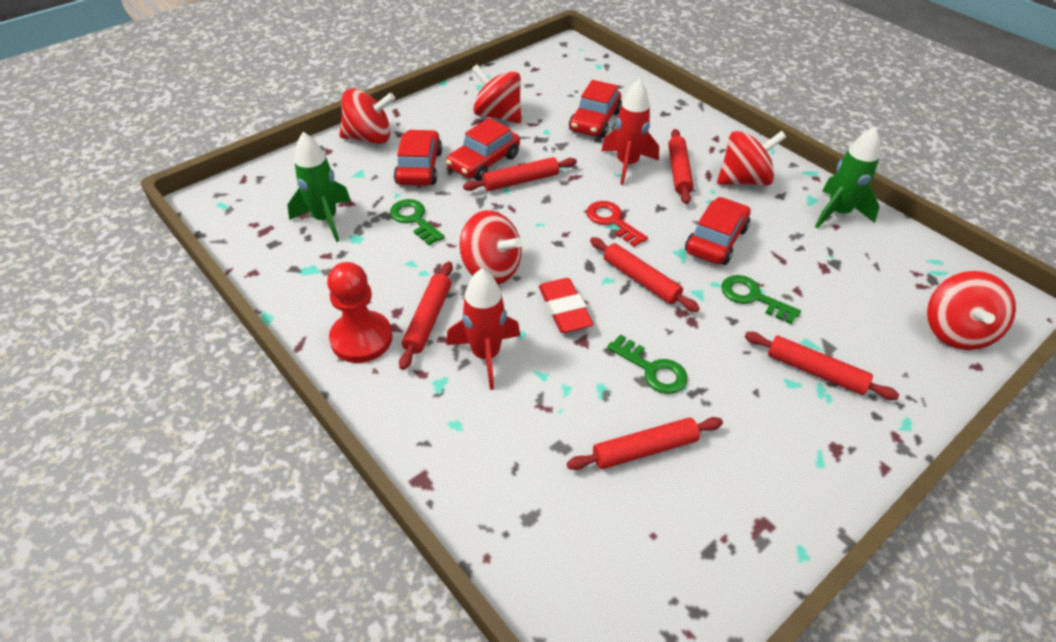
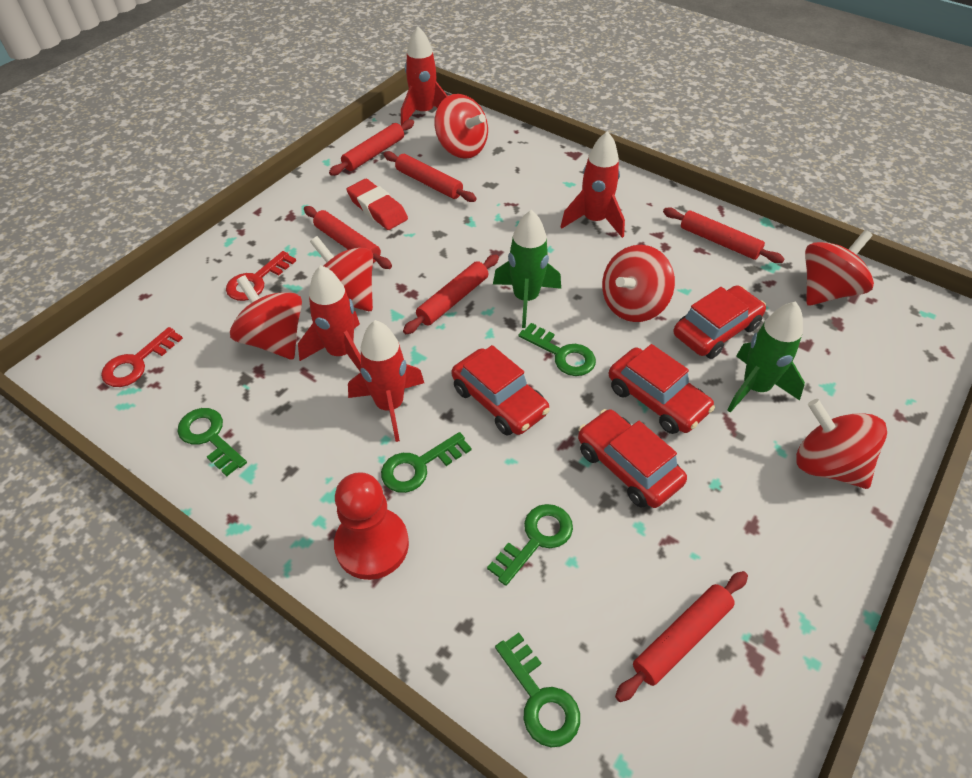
green key: 3 -> 5
red key: 1 -> 2
red rocket: 2 -> 4
red spinning top: 5 -> 6

